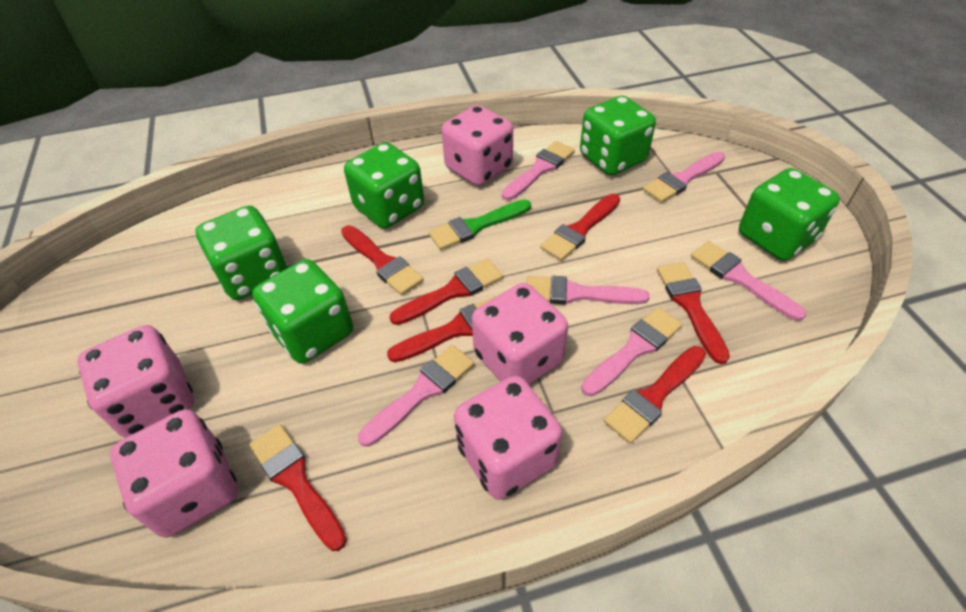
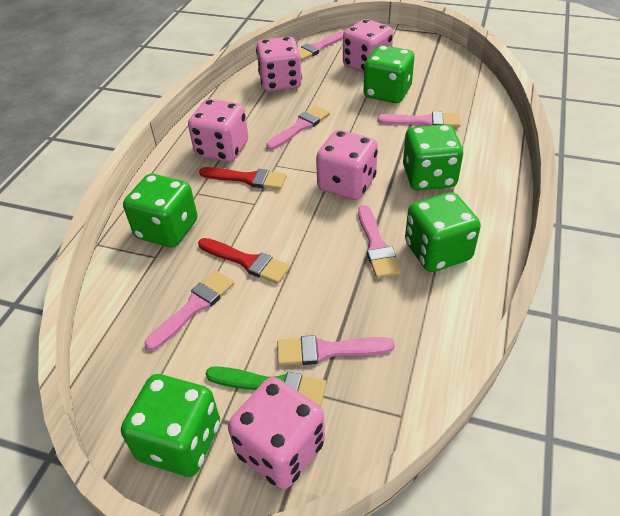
red brush: 7 -> 2

